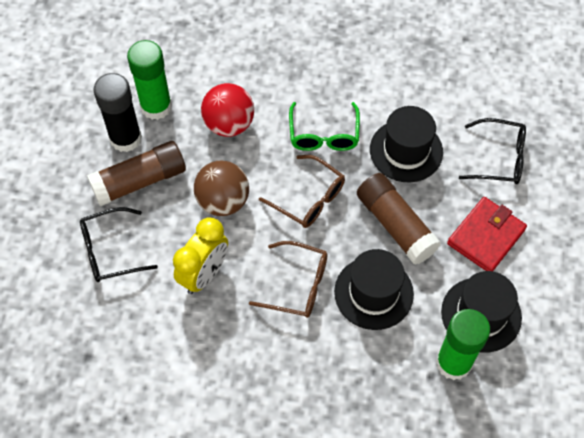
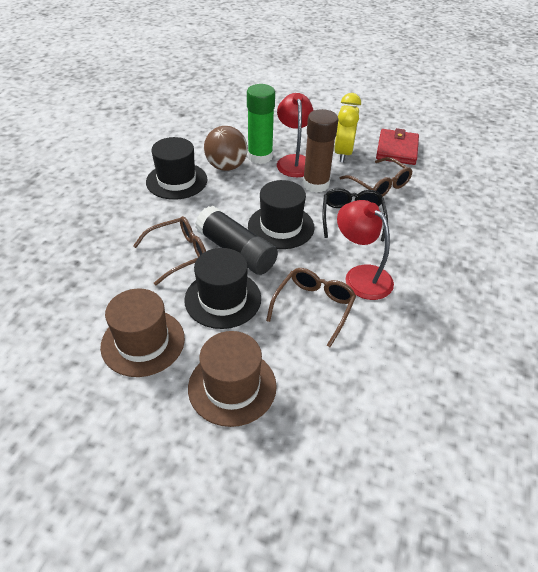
black glasses: 2 -> 1
brown glasses: 2 -> 3
brown glue stick: 2 -> 1
brown hat: 0 -> 2
green glasses: 1 -> 0
green glue stick: 2 -> 1
red ball: 1 -> 0
red lamp: 0 -> 2

